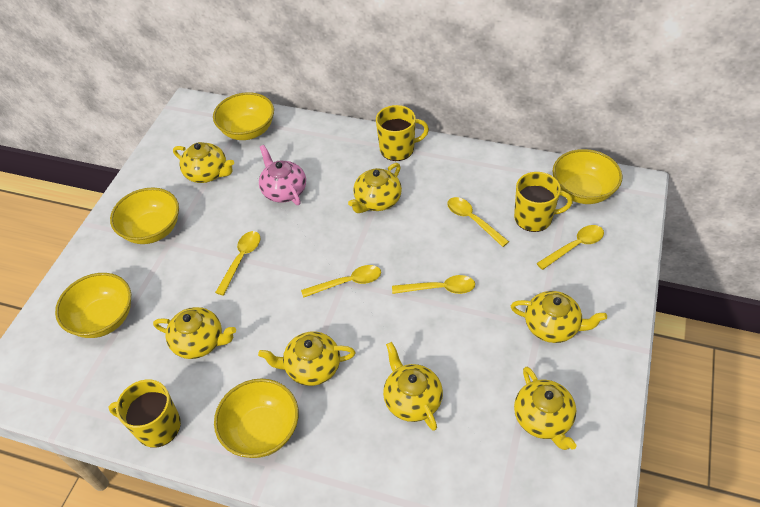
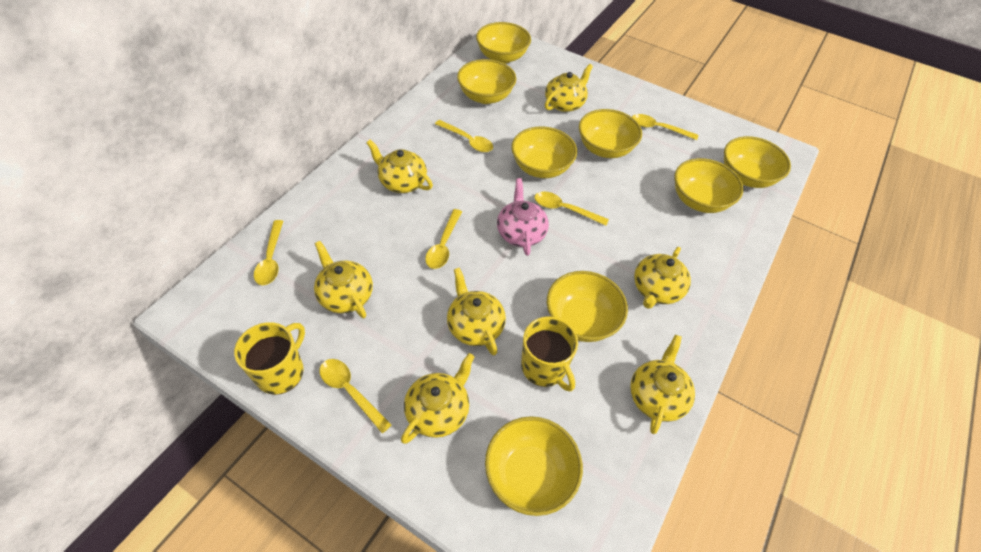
yellow bowl: 5 -> 8
yellow mug: 3 -> 2
yellow spoon: 5 -> 6

